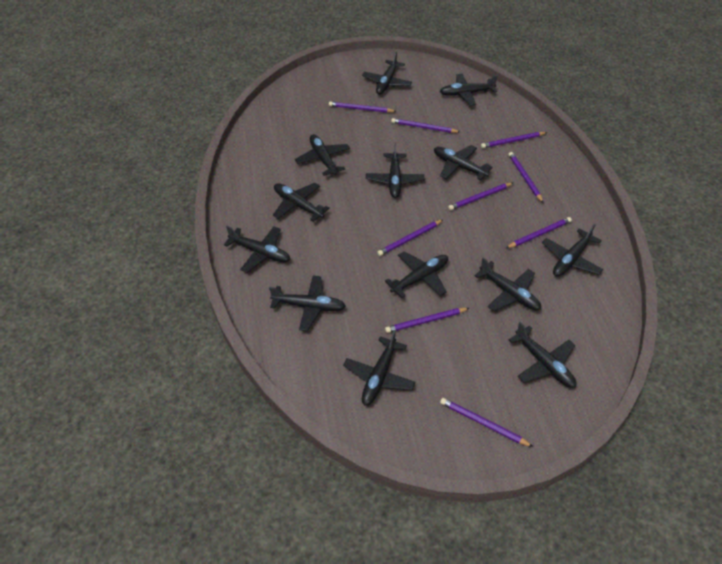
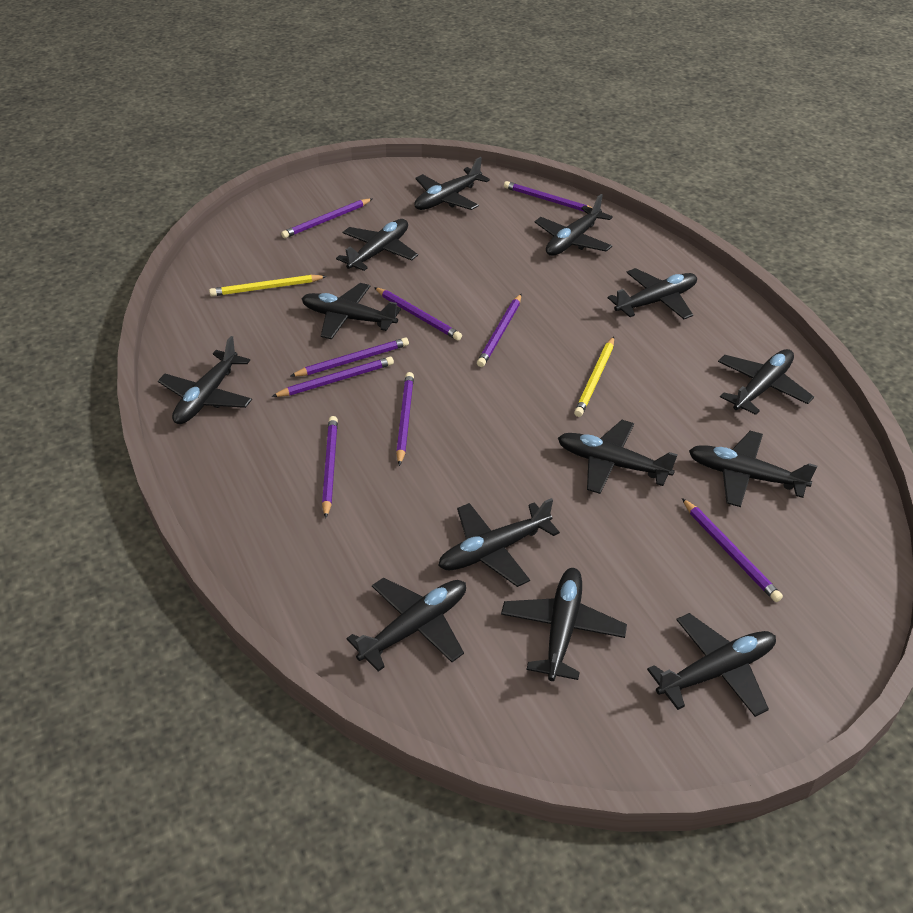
yellow pencil: 0 -> 2

